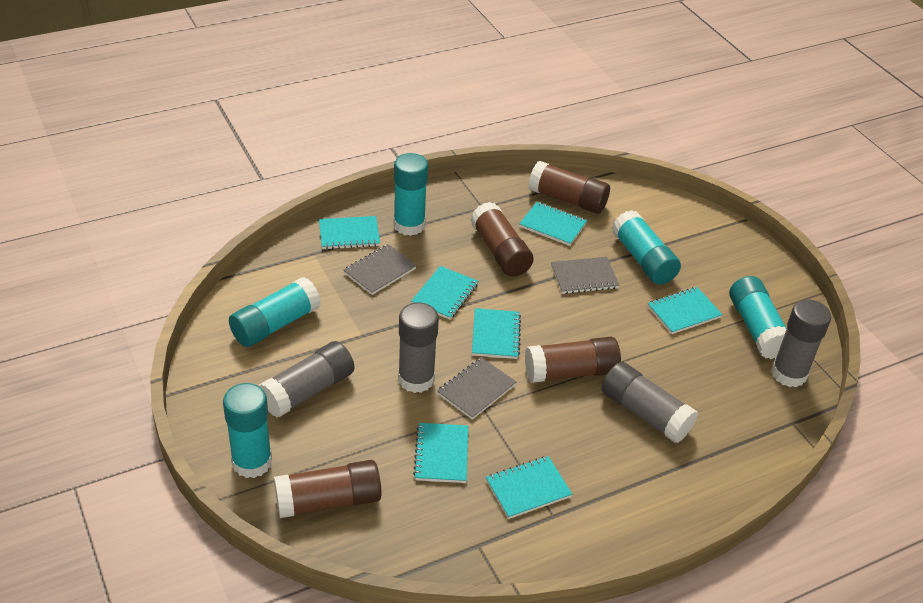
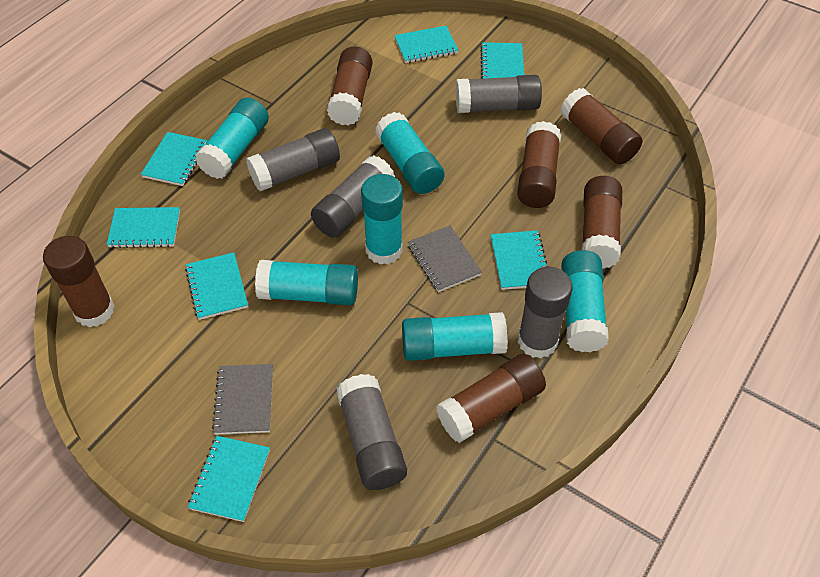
brown glue stick: 4 -> 6
grey glue stick: 4 -> 5
grey notebook: 3 -> 2
turquoise glue stick: 5 -> 6

